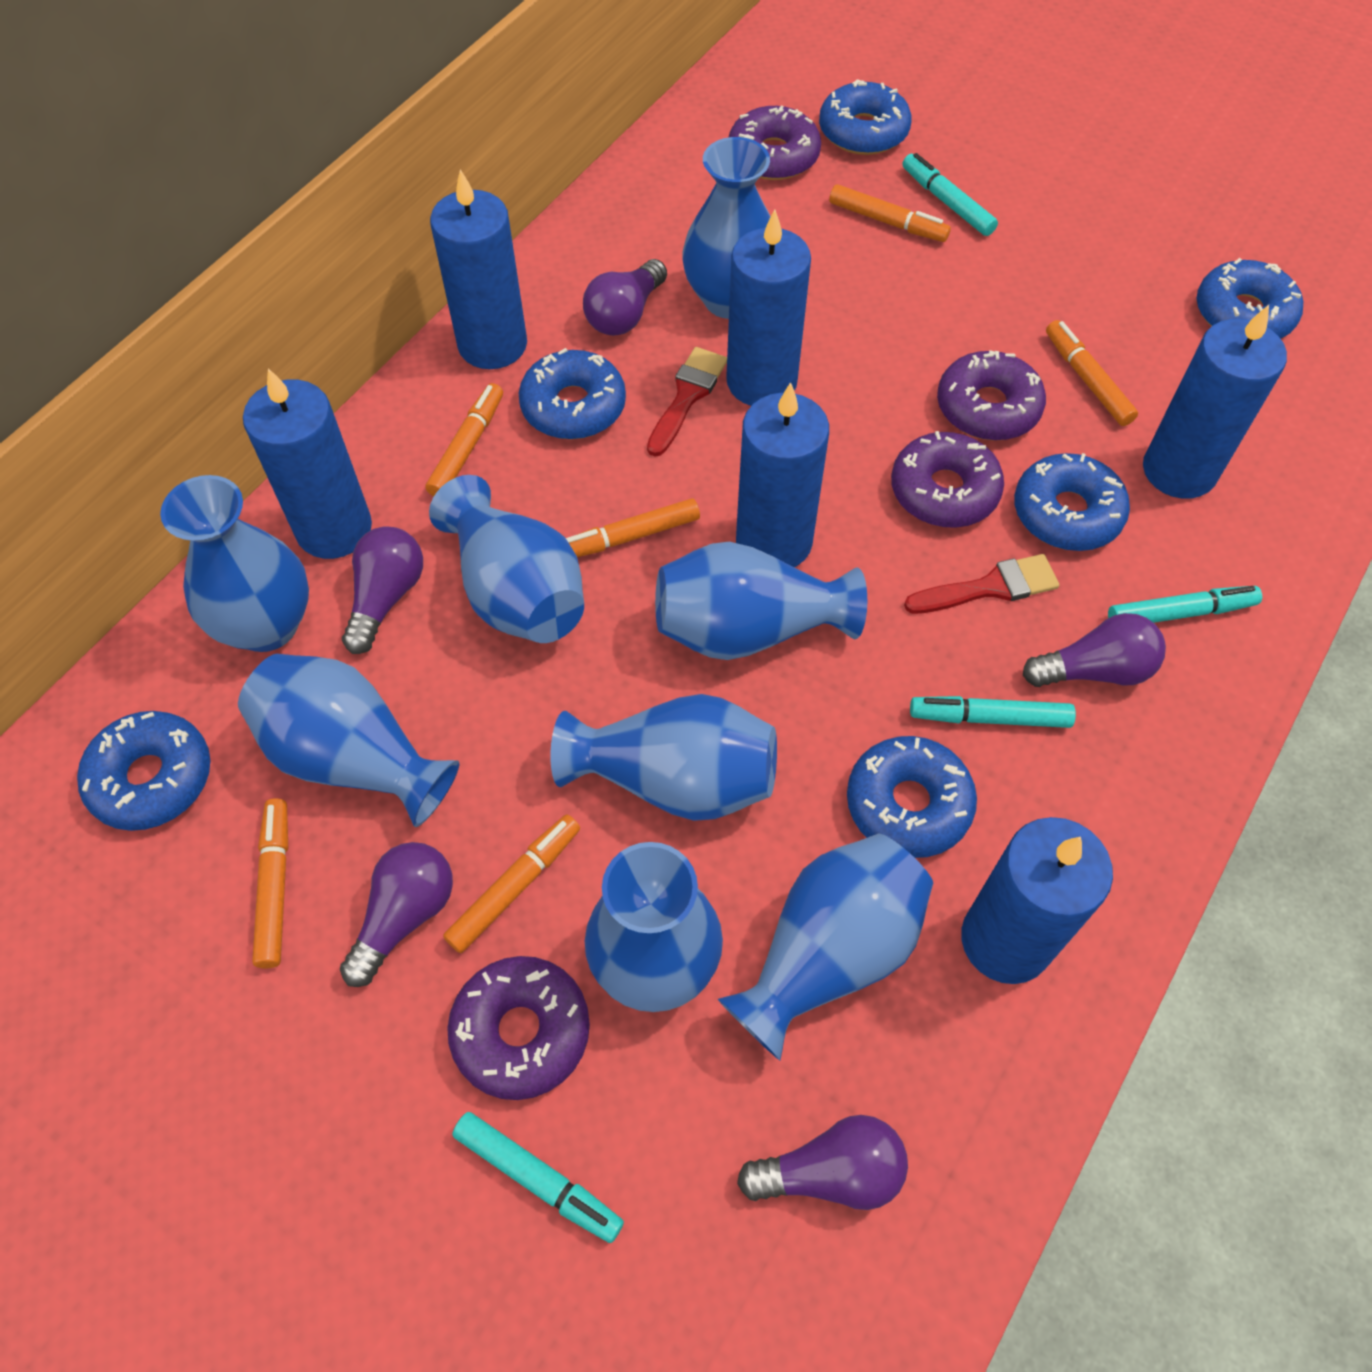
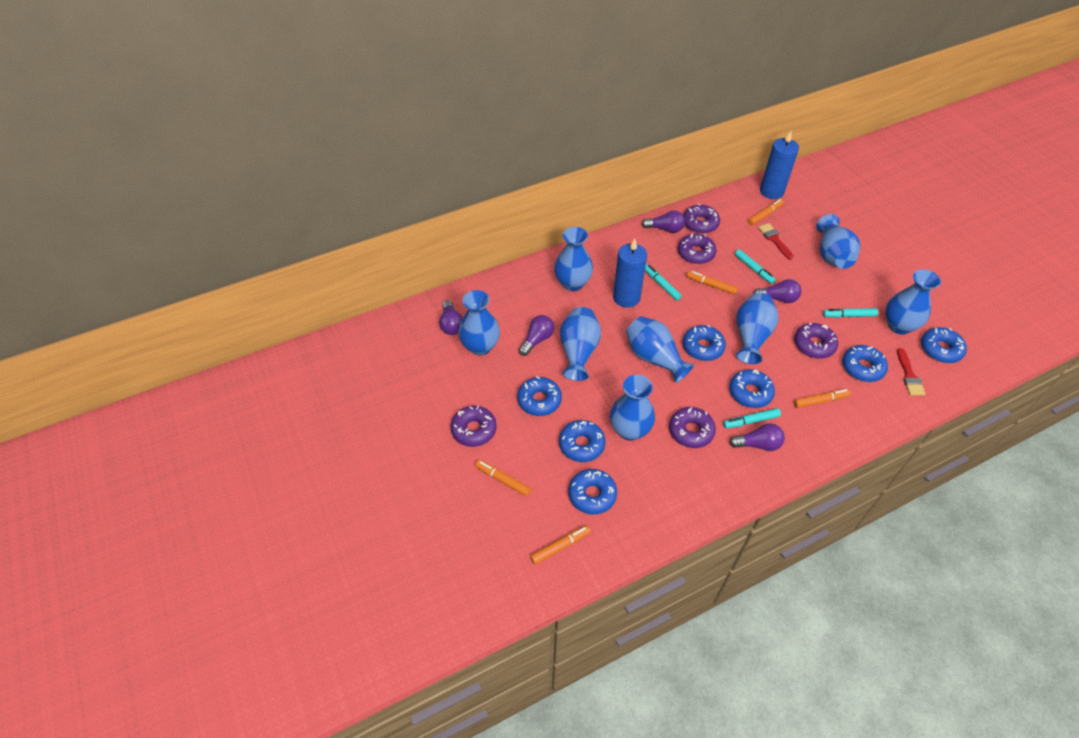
blue candle: 6 -> 2
blue donut: 6 -> 7
orange marker: 6 -> 5
purple donut: 4 -> 5

